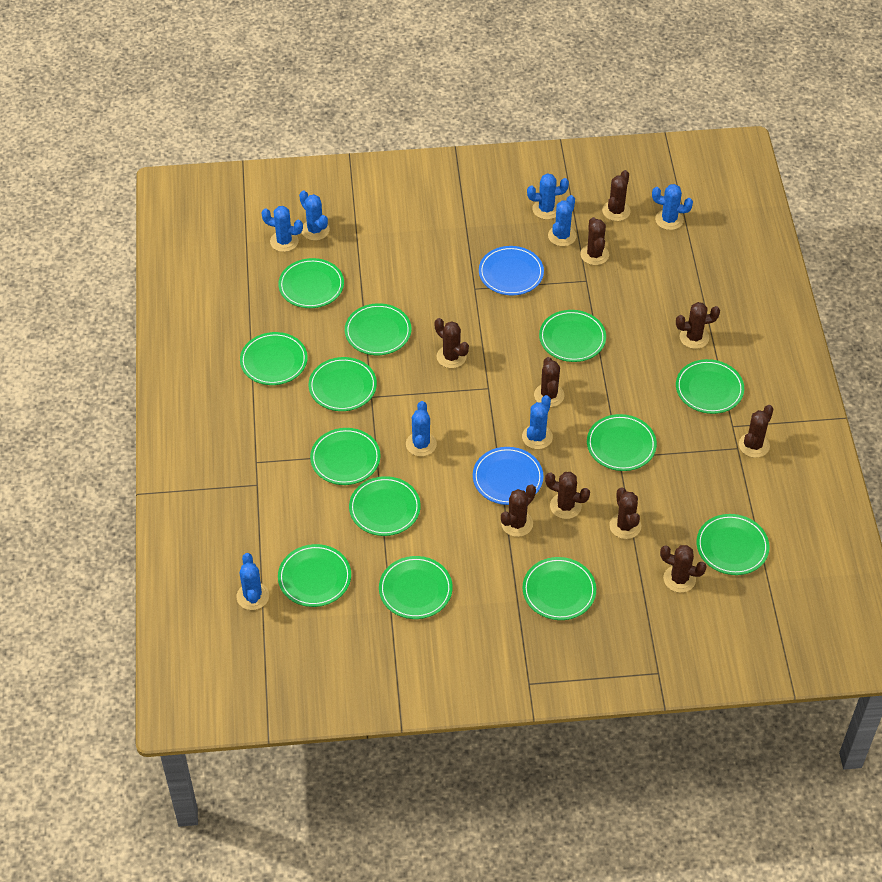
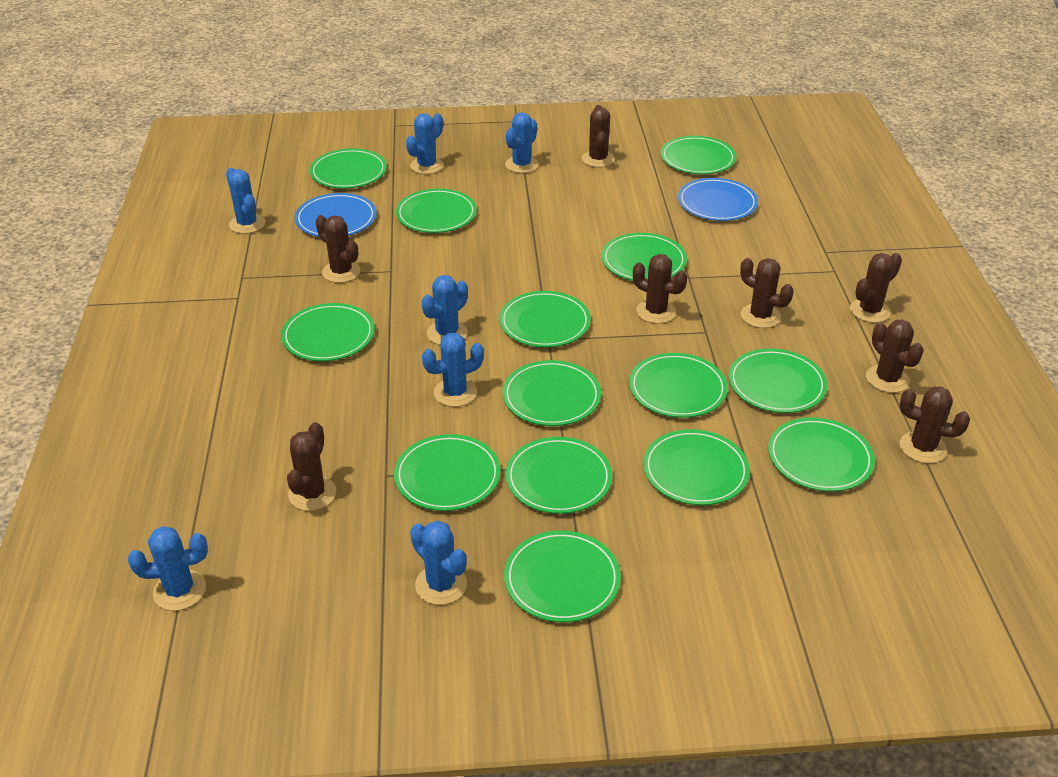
blue cactus: 8 -> 7
brown cactus: 10 -> 8
green plate: 13 -> 14

